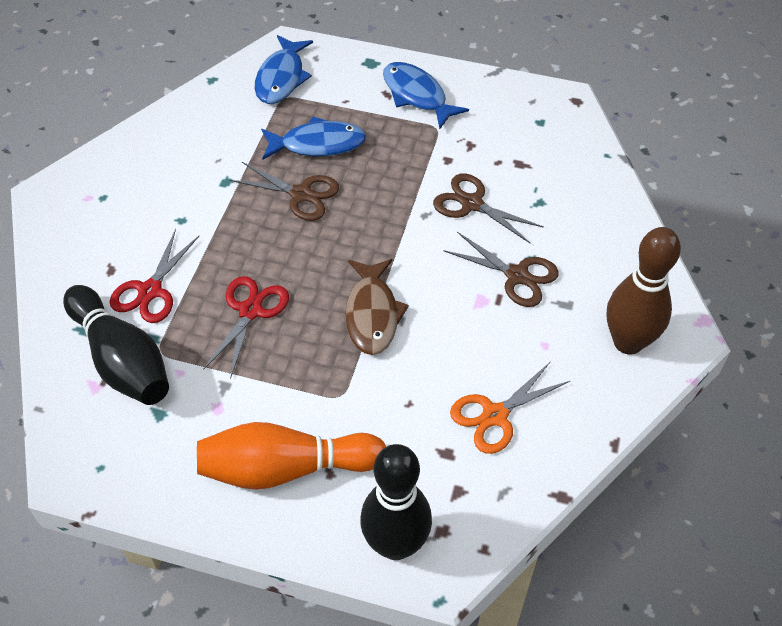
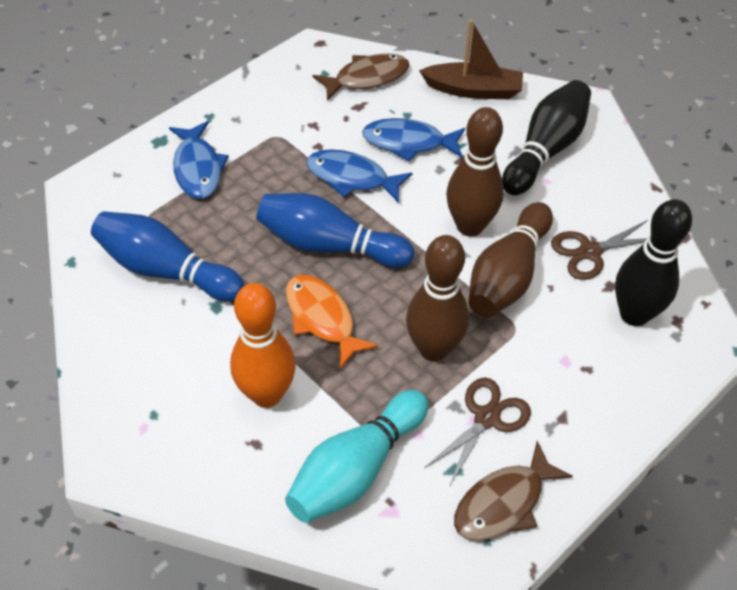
blue bowling pin: 0 -> 2
brown boat: 0 -> 1
brown bowling pin: 1 -> 3
brown fish: 1 -> 2
brown scissors: 3 -> 2
orange fish: 0 -> 1
orange scissors: 1 -> 0
red scissors: 2 -> 0
turquoise bowling pin: 0 -> 1

